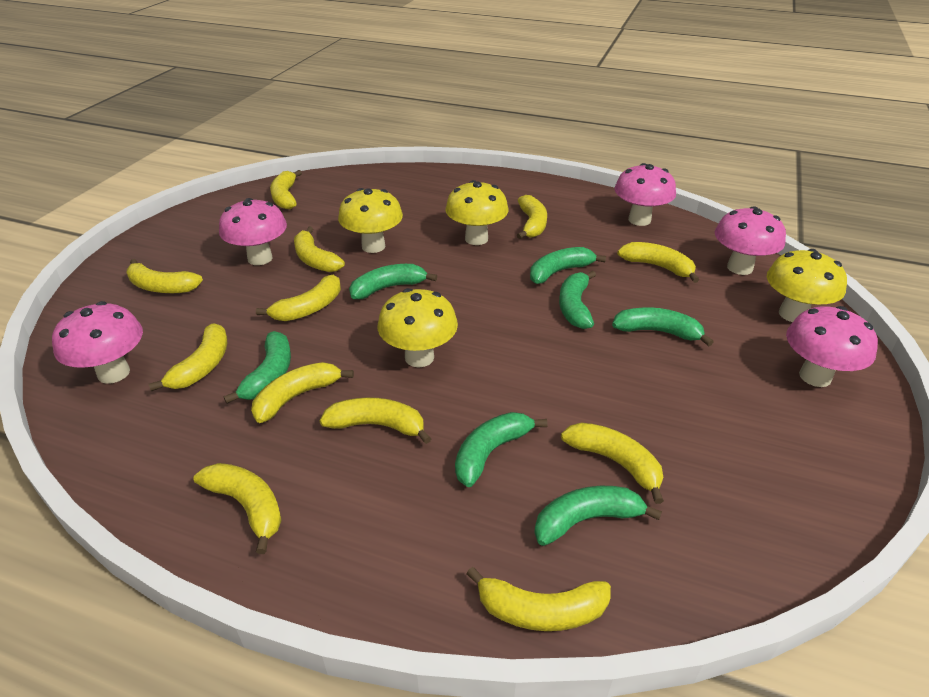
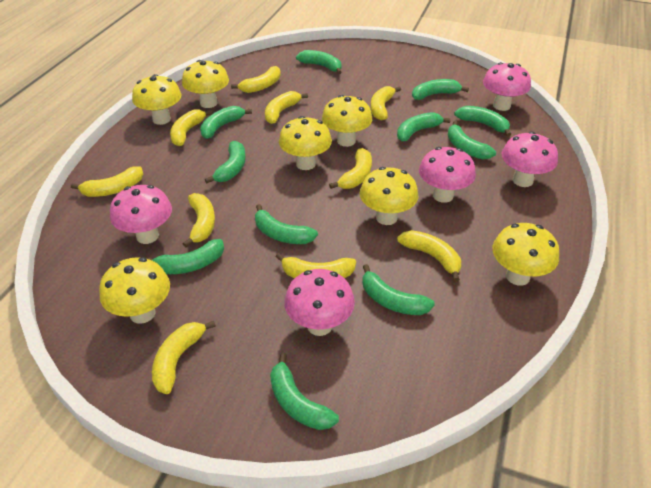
green banana: 7 -> 11
yellow banana: 12 -> 10
yellow mushroom: 4 -> 7

